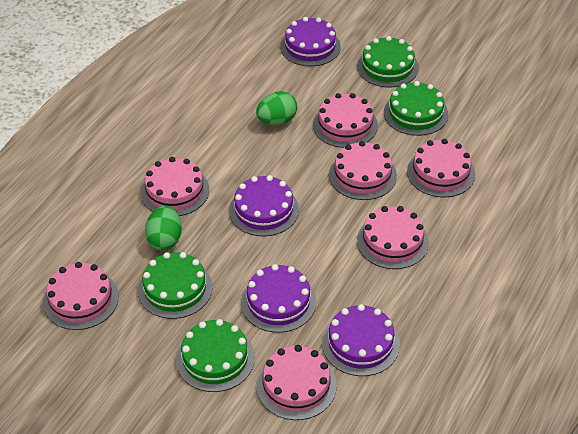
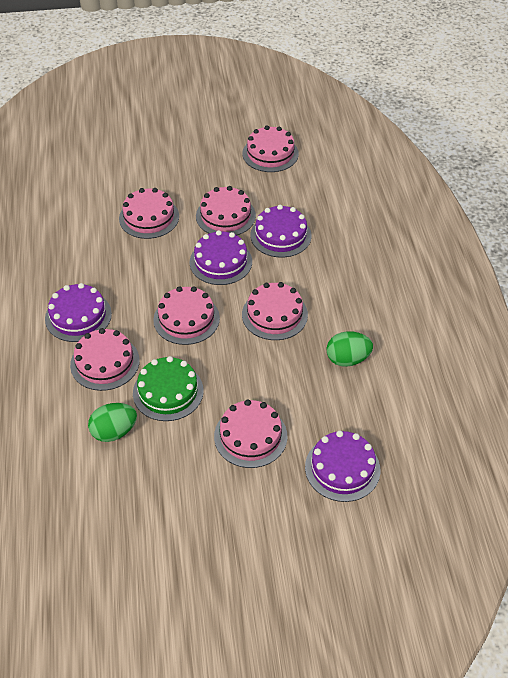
green cake: 4 -> 1

